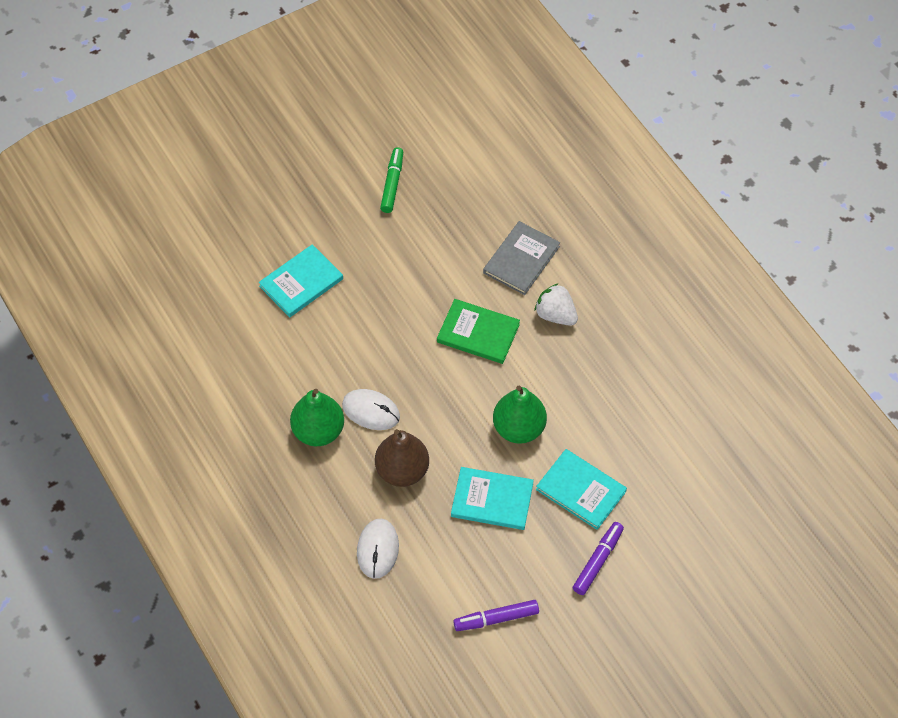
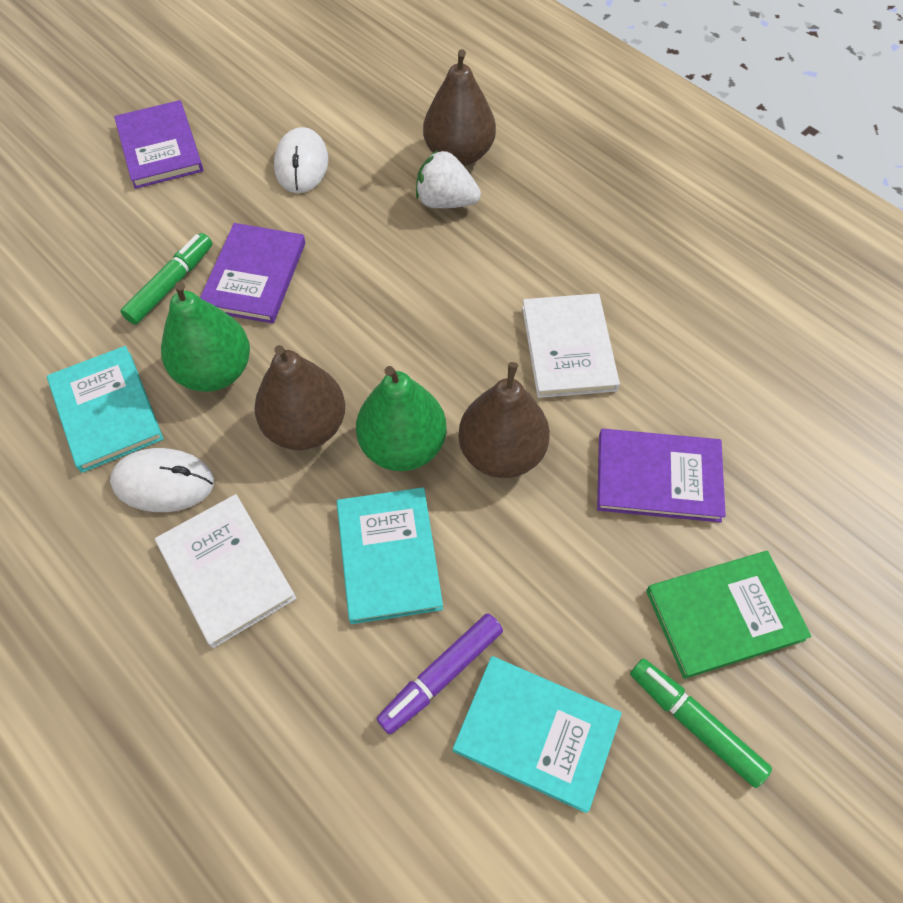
brown pear: 1 -> 3
green marker: 1 -> 2
grey book: 1 -> 0
purple book: 0 -> 3
purple marker: 2 -> 1
white book: 0 -> 2

